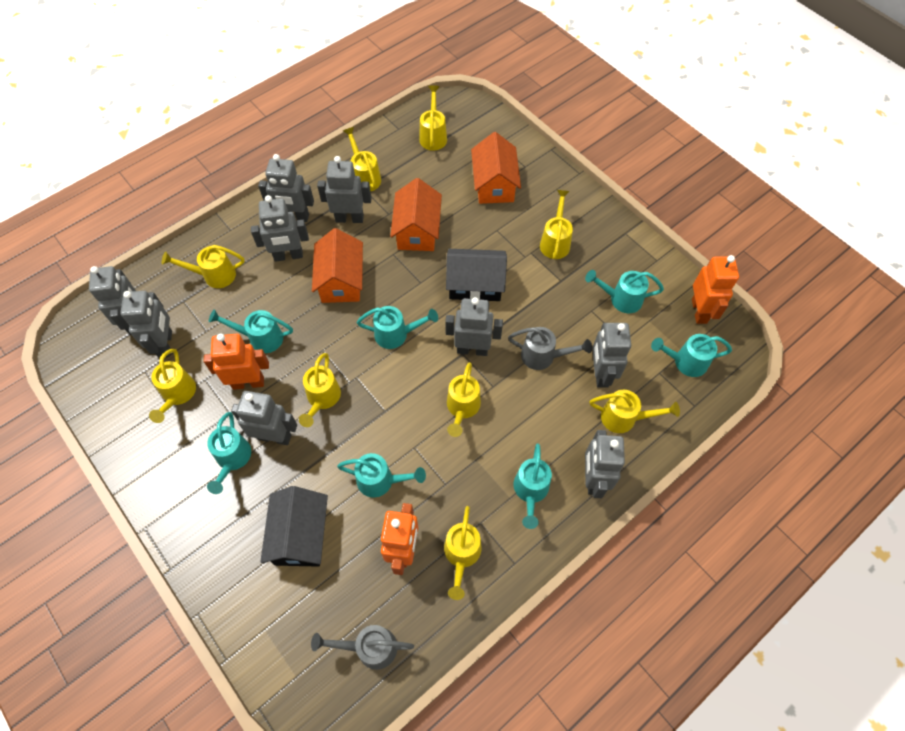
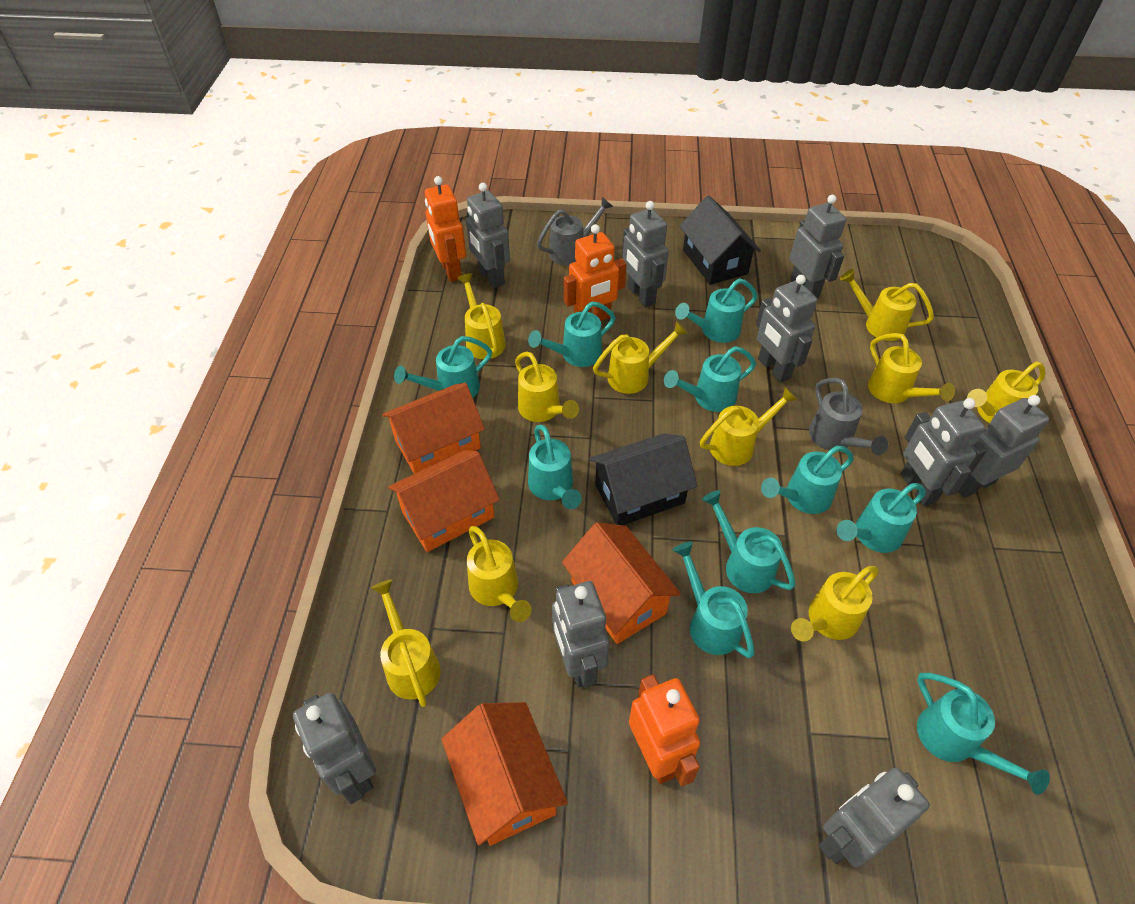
orange house: 3 -> 4
turquoise watering can: 7 -> 10
yellow watering can: 9 -> 10

